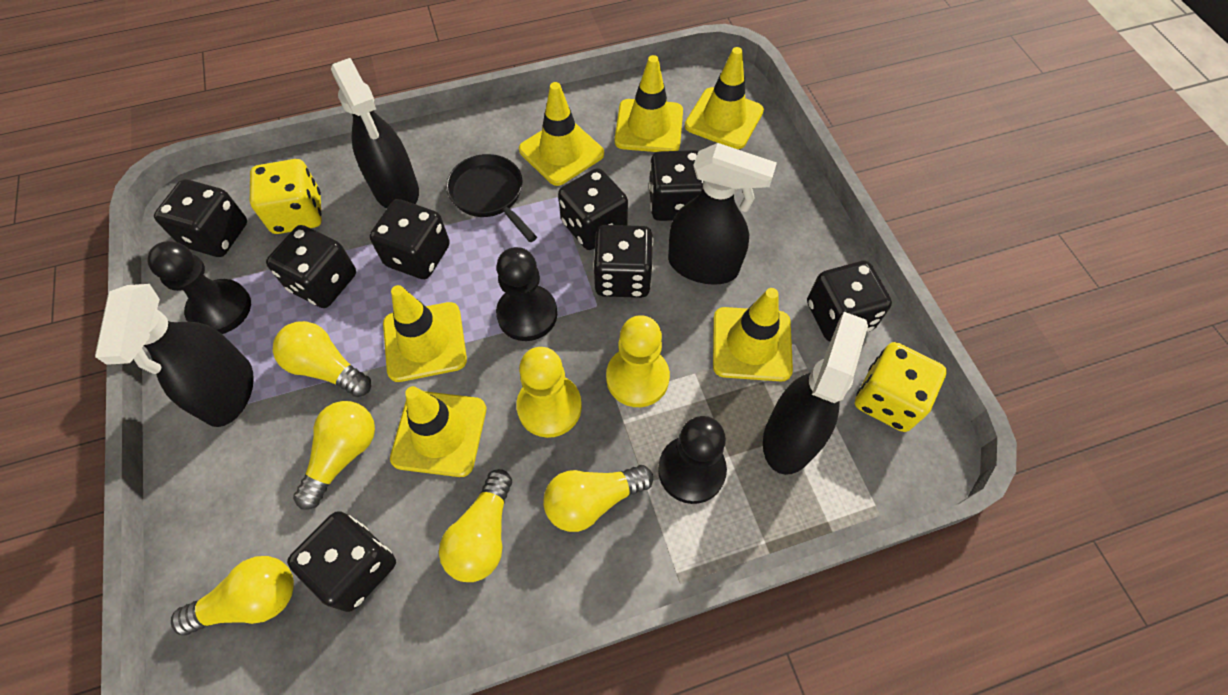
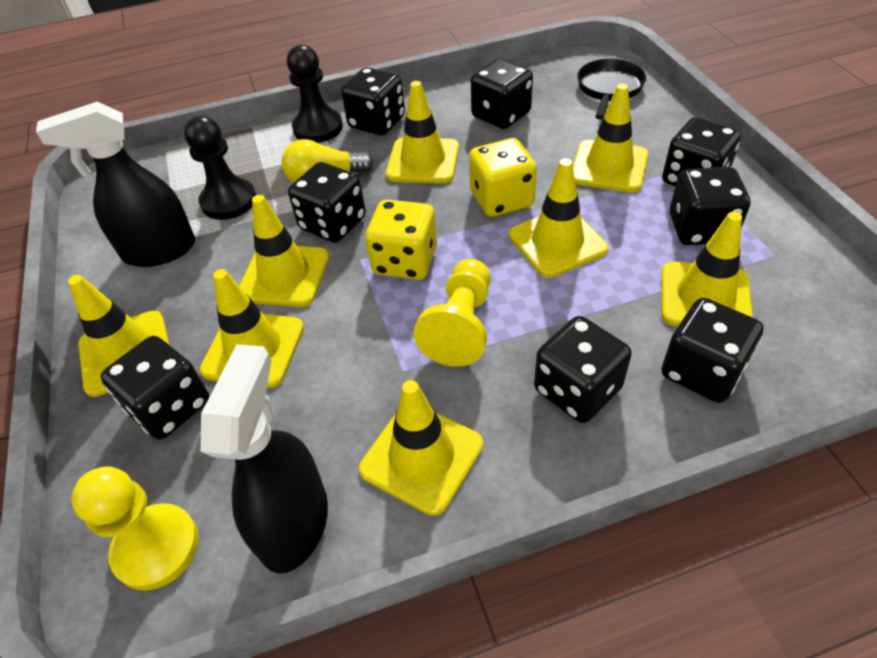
black pawn: 3 -> 2
black spray bottle: 4 -> 2
yellow light bulb: 5 -> 1
yellow traffic cone: 6 -> 8

